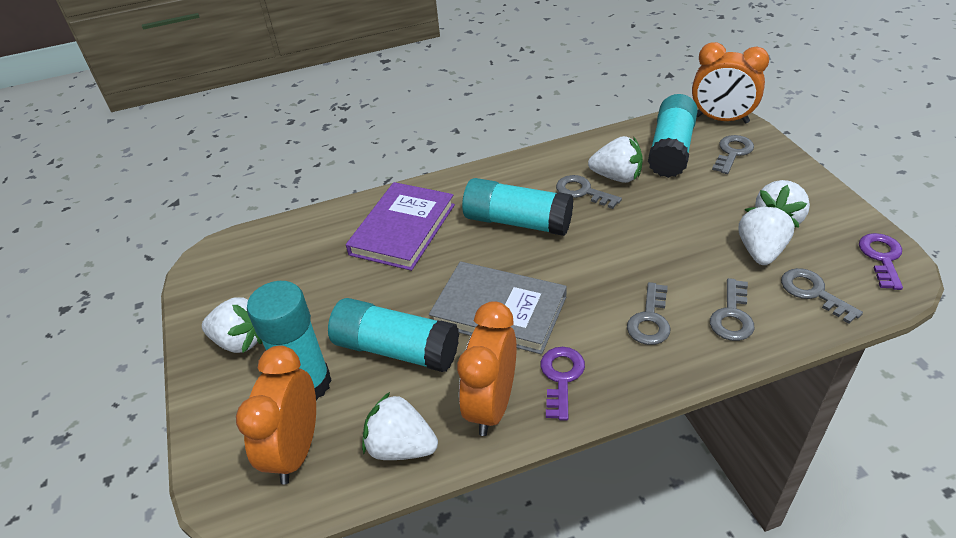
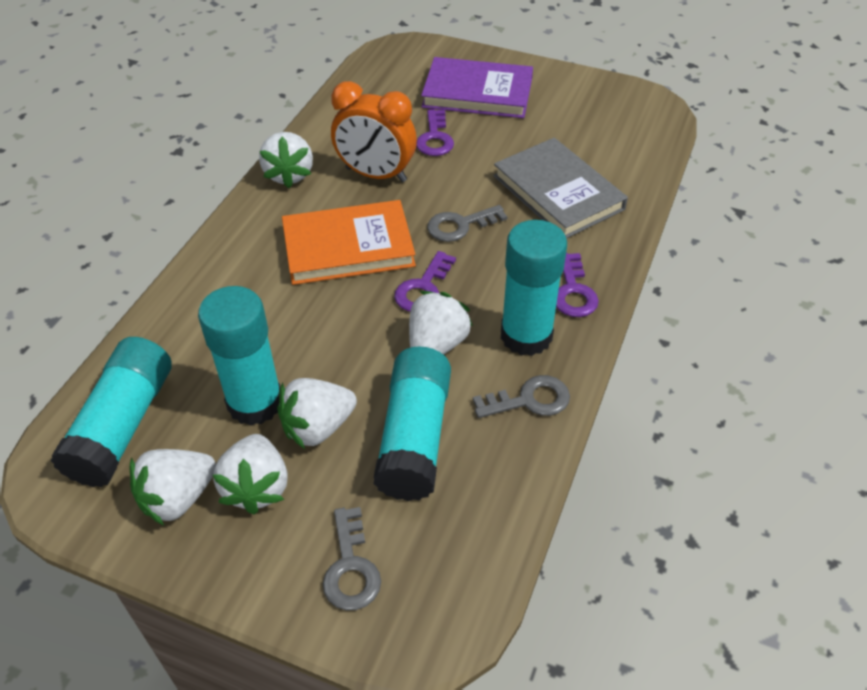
grey key: 5 -> 3
orange book: 0 -> 1
orange clock: 3 -> 1
purple key: 2 -> 3

